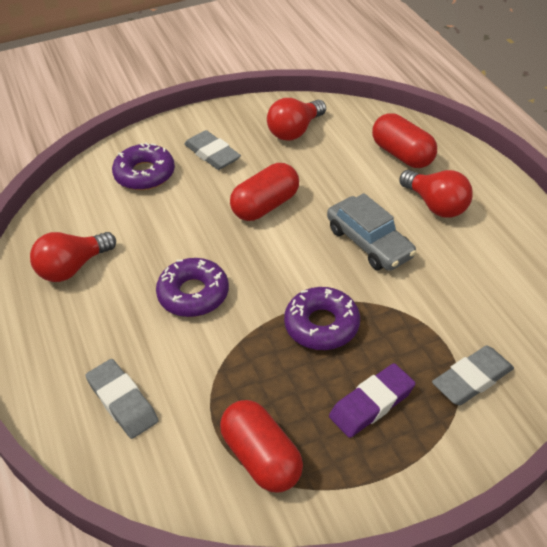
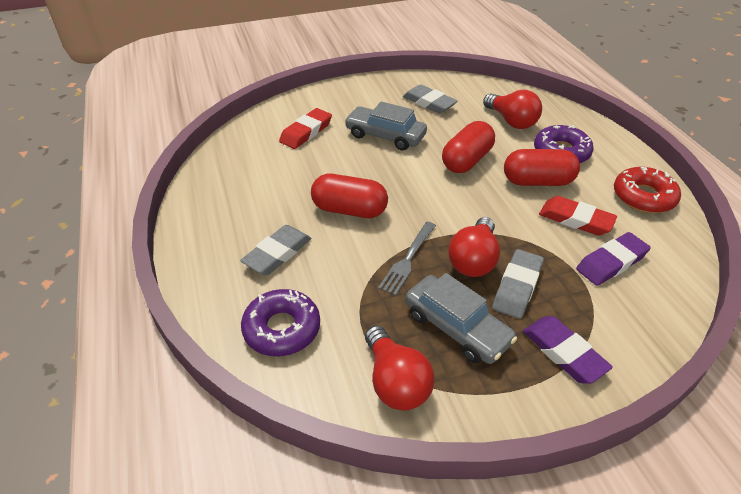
grey car: 1 -> 2
grey fork: 0 -> 1
purple donut: 3 -> 2
purple eraser: 1 -> 2
red donut: 0 -> 1
red eraser: 0 -> 2

